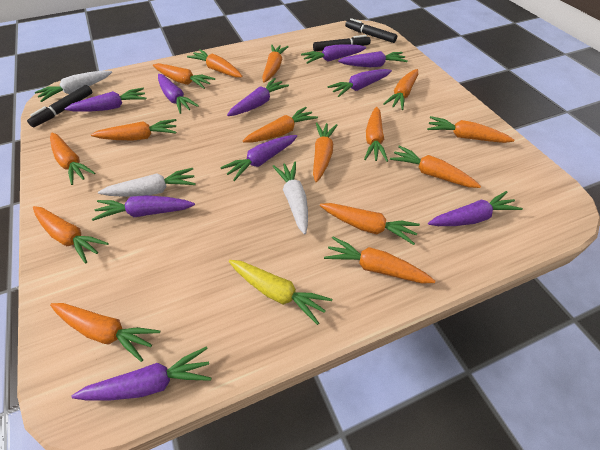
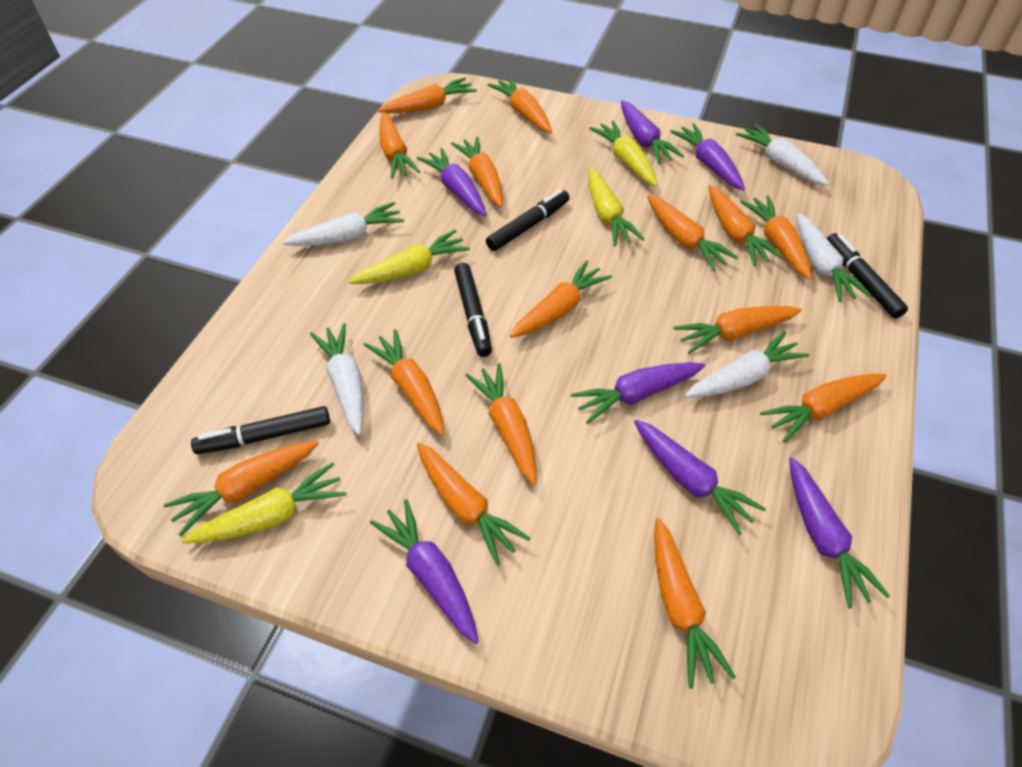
black marker: 3 -> 4
purple carrot: 10 -> 7
white carrot: 3 -> 5
yellow carrot: 1 -> 4

